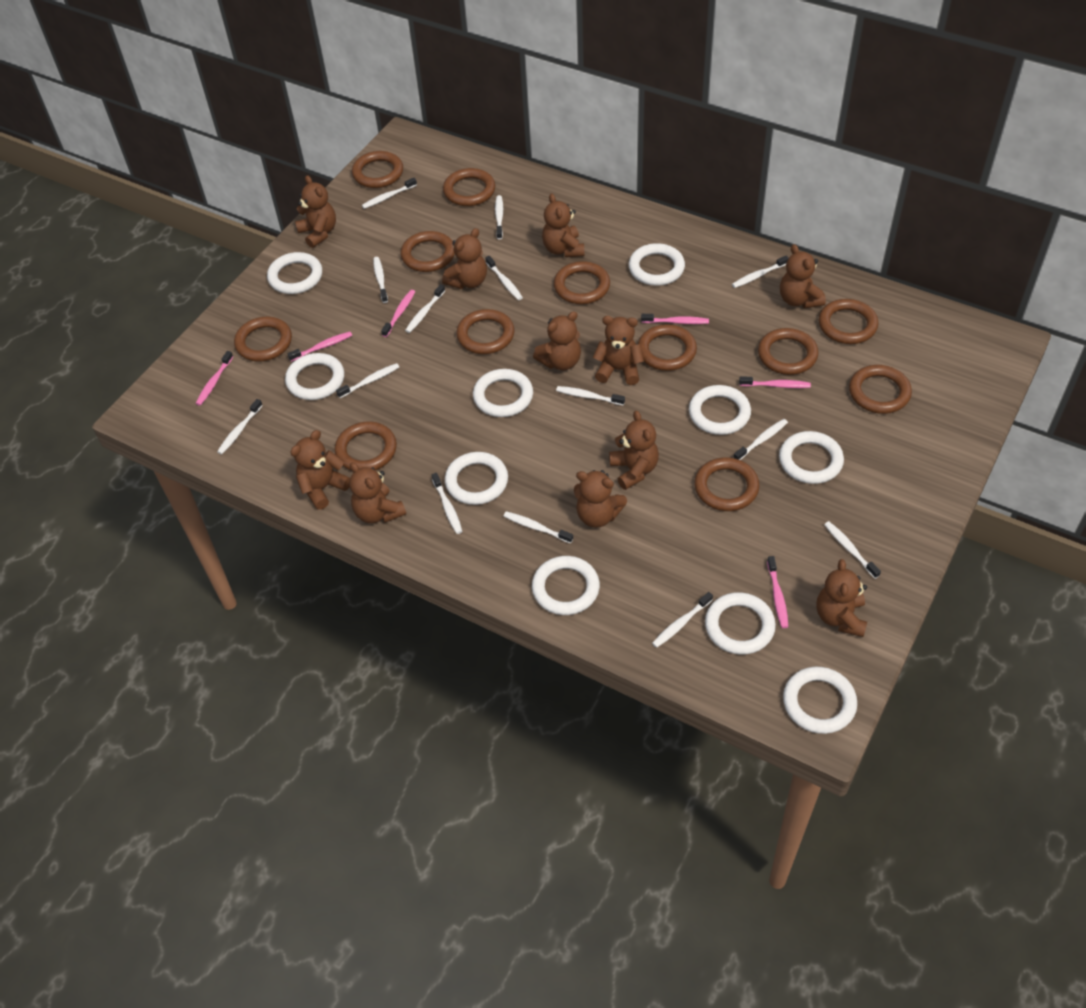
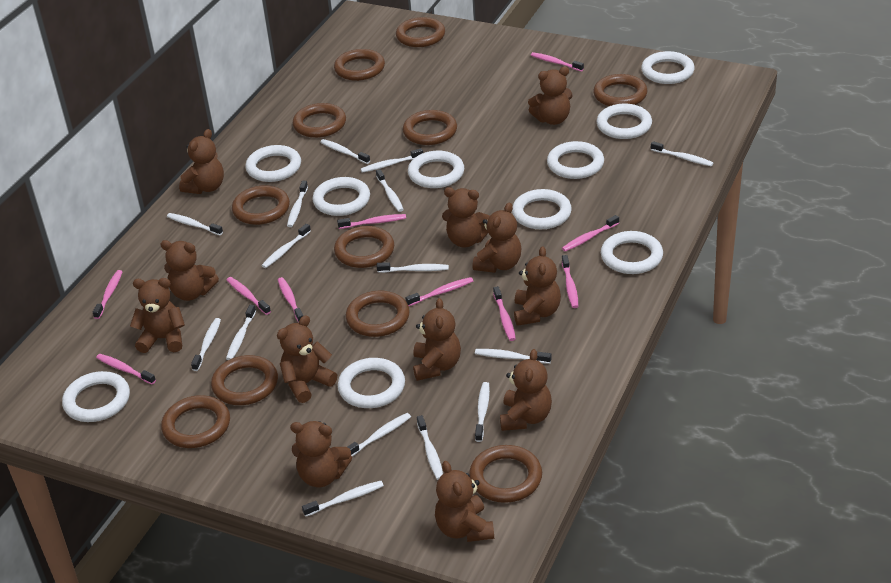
brown ring: 12 -> 11
brown teddy bear: 11 -> 12
pink toothbrush: 6 -> 10
white toothbrush: 14 -> 15

